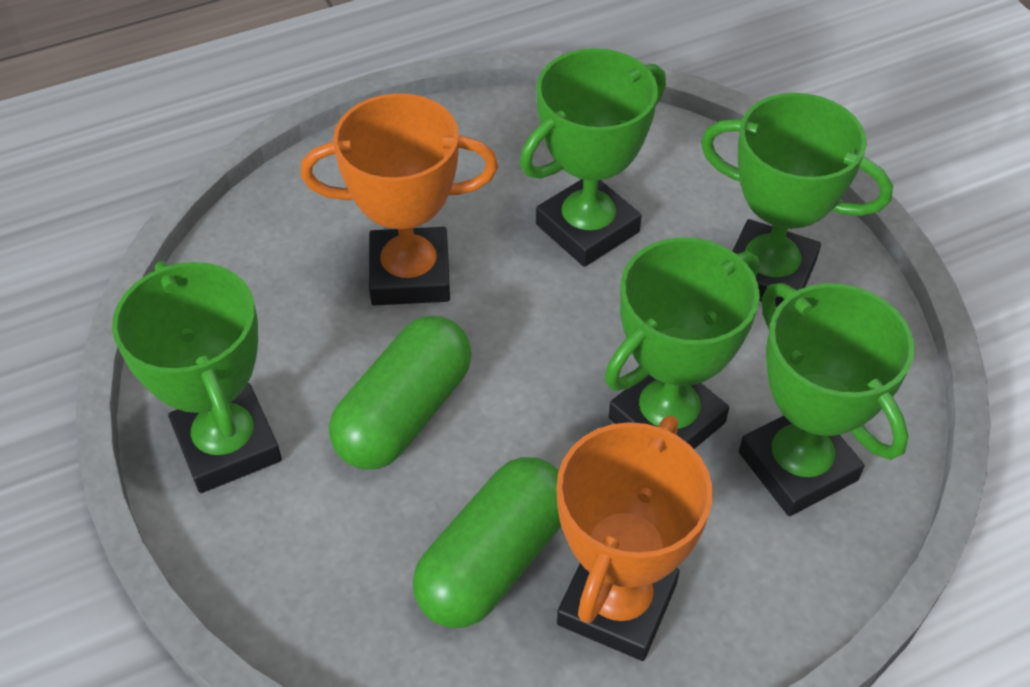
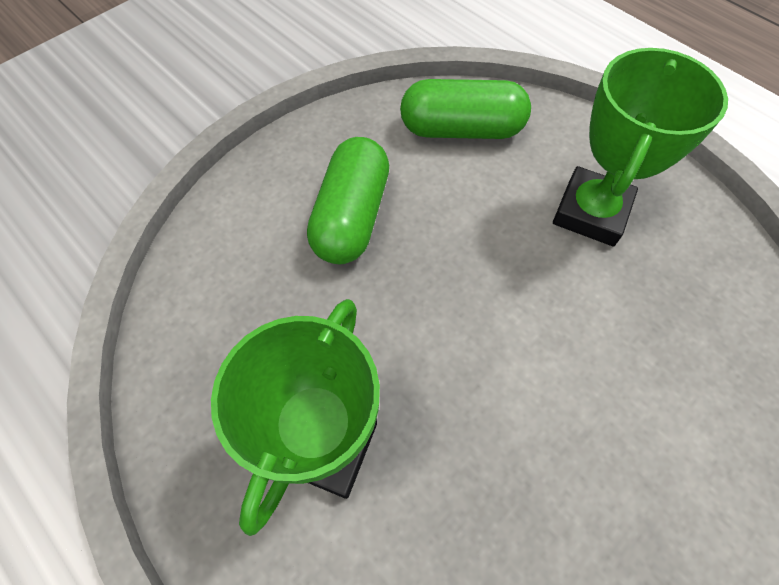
green trophy: 5 -> 2
orange trophy: 2 -> 0

